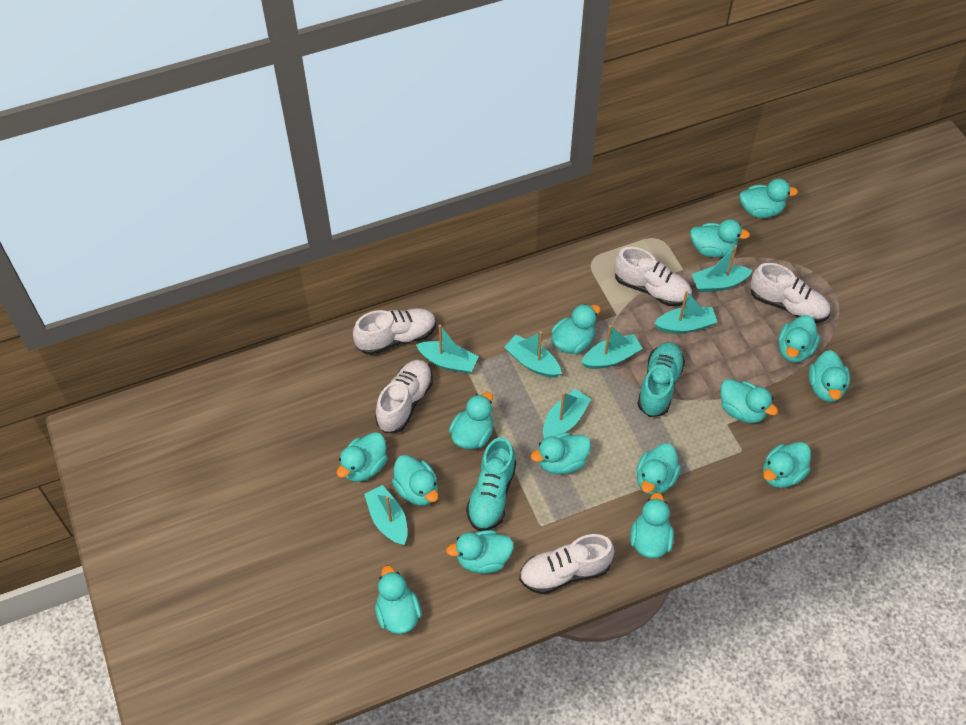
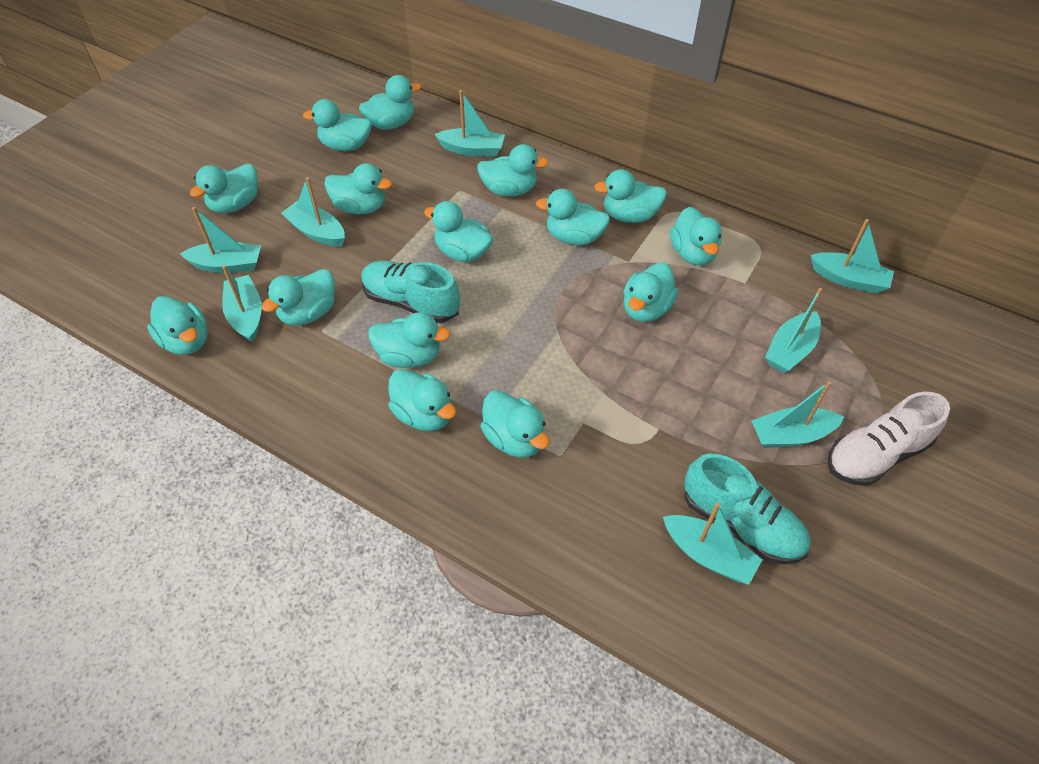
turquoise boat: 7 -> 8
white shoe: 5 -> 1

